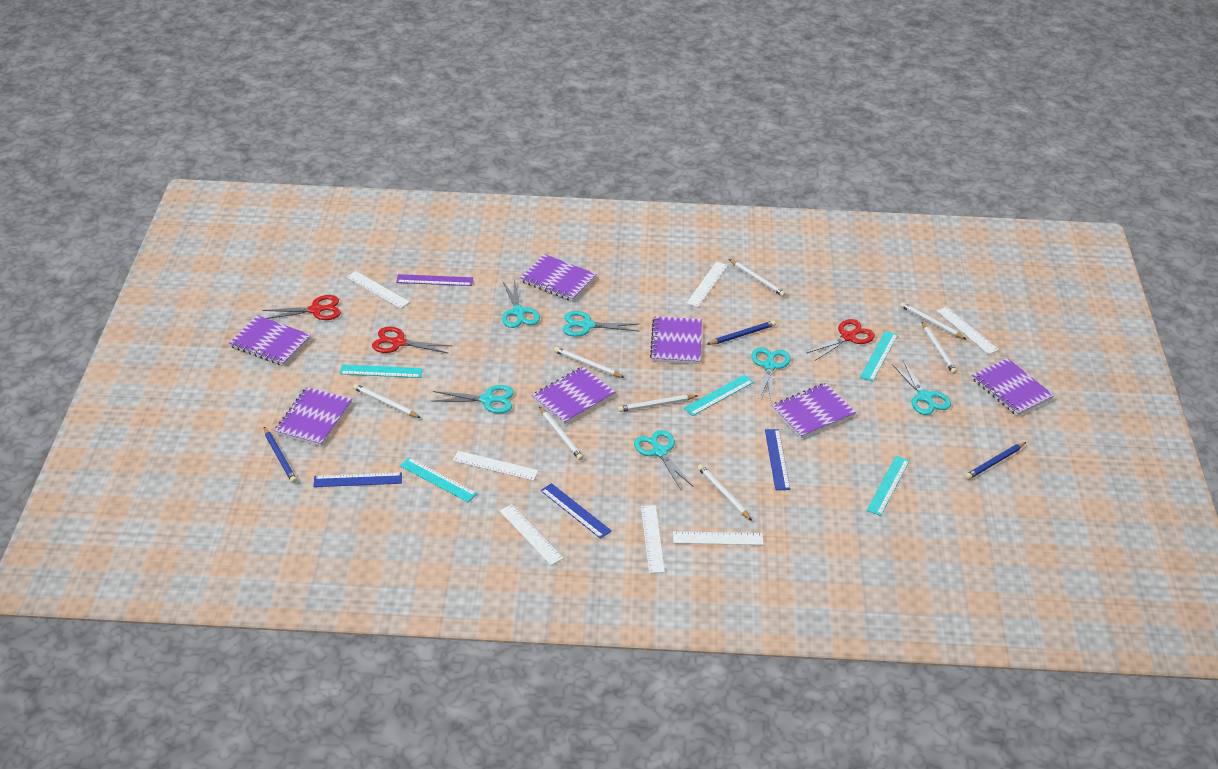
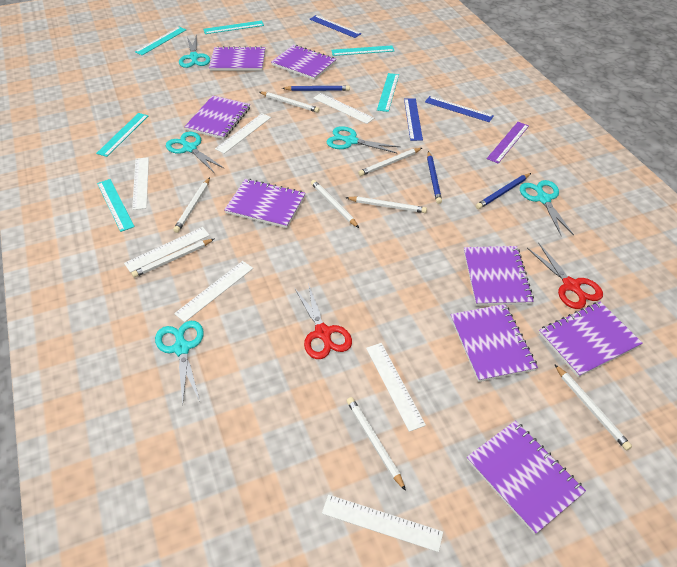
purple notebook: 7 -> 8
red scissors: 3 -> 2
turquoise ruler: 5 -> 6
turquoise scissors: 6 -> 5

